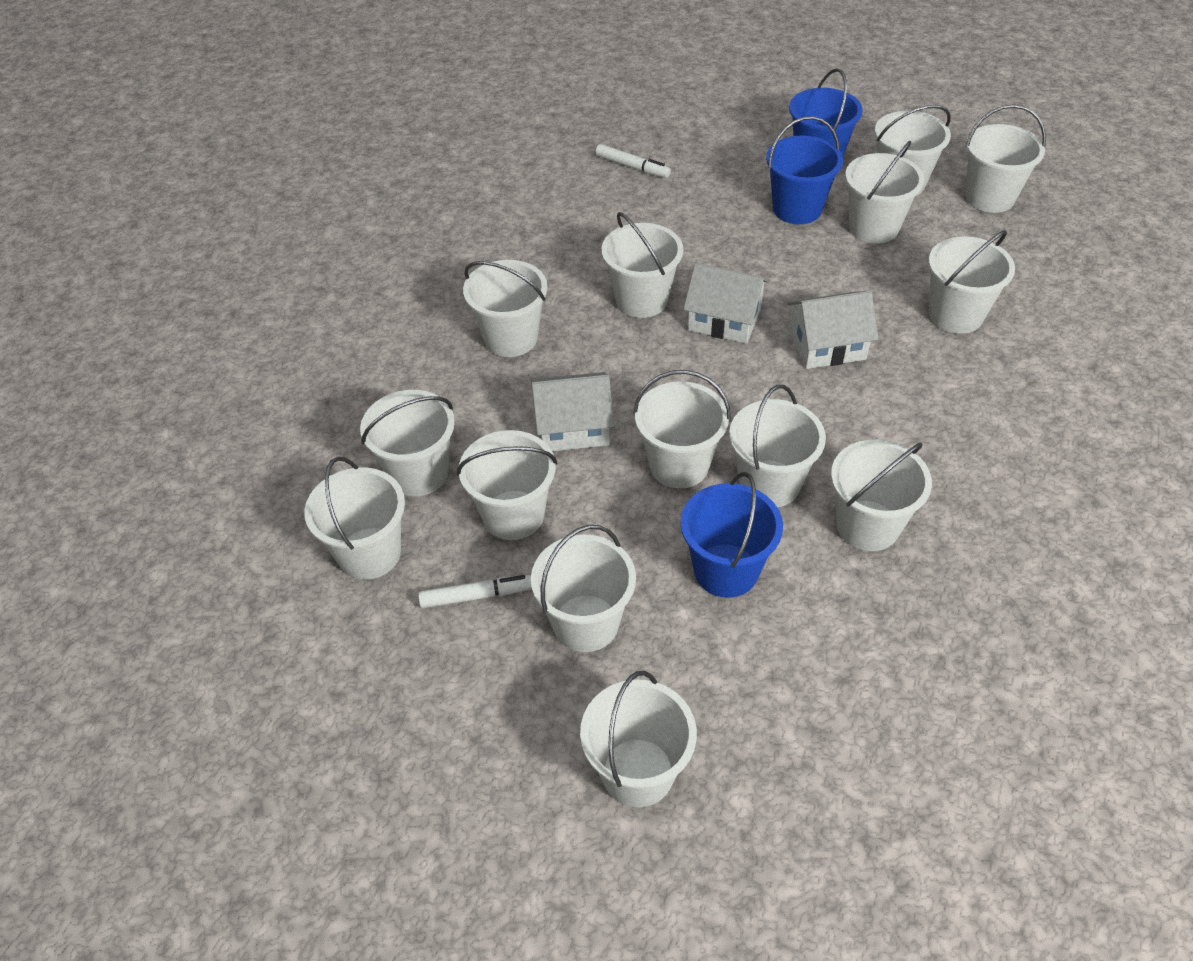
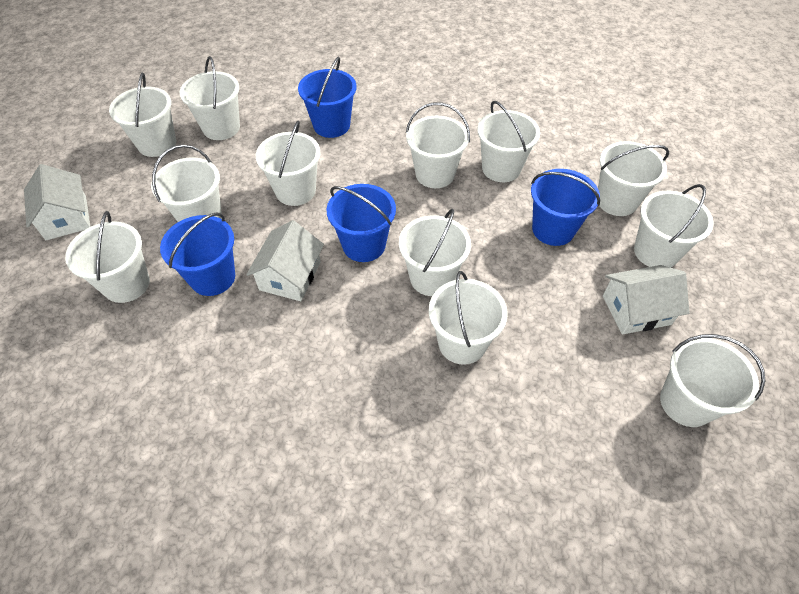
blue bucket: 3 -> 4
white bucket: 14 -> 12
white marker: 2 -> 0

